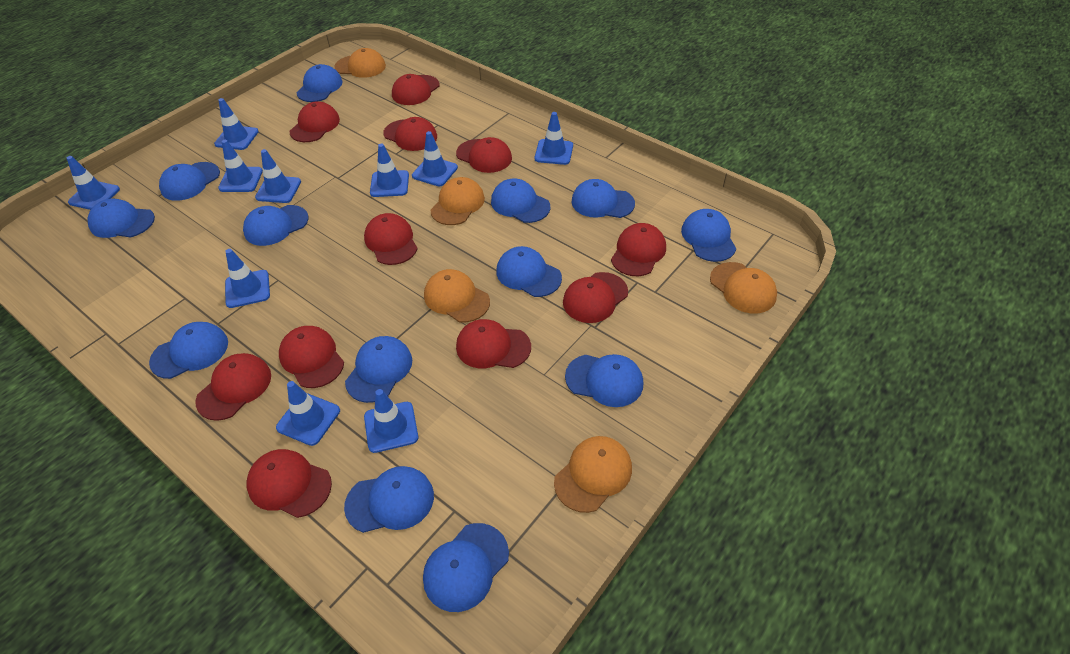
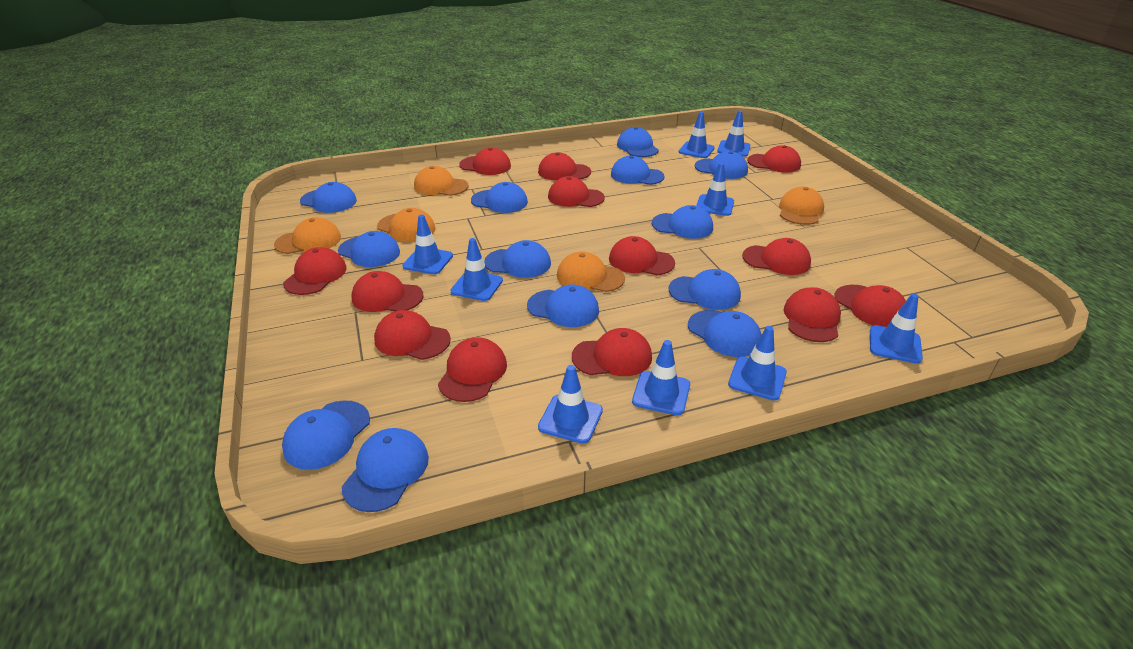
blue traffic cone: 10 -> 9
red cap: 11 -> 13

